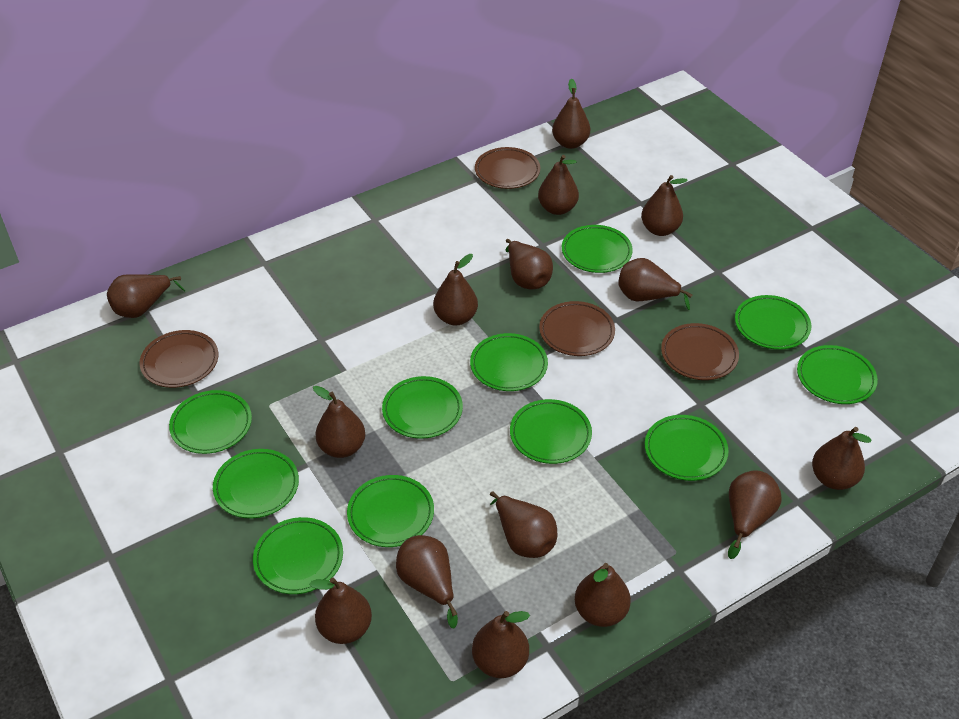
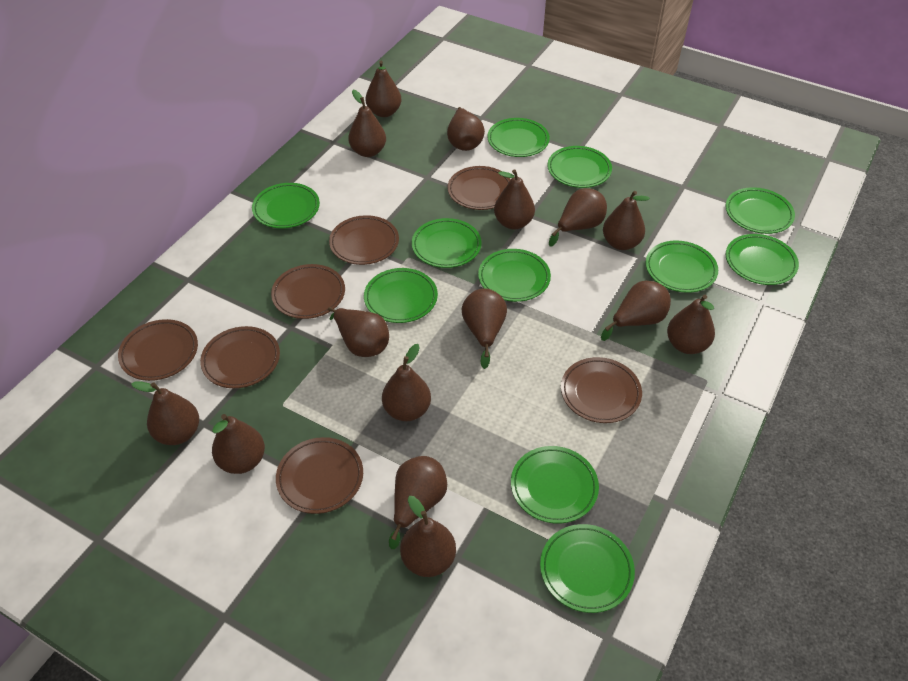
brown plate: 4 -> 7

